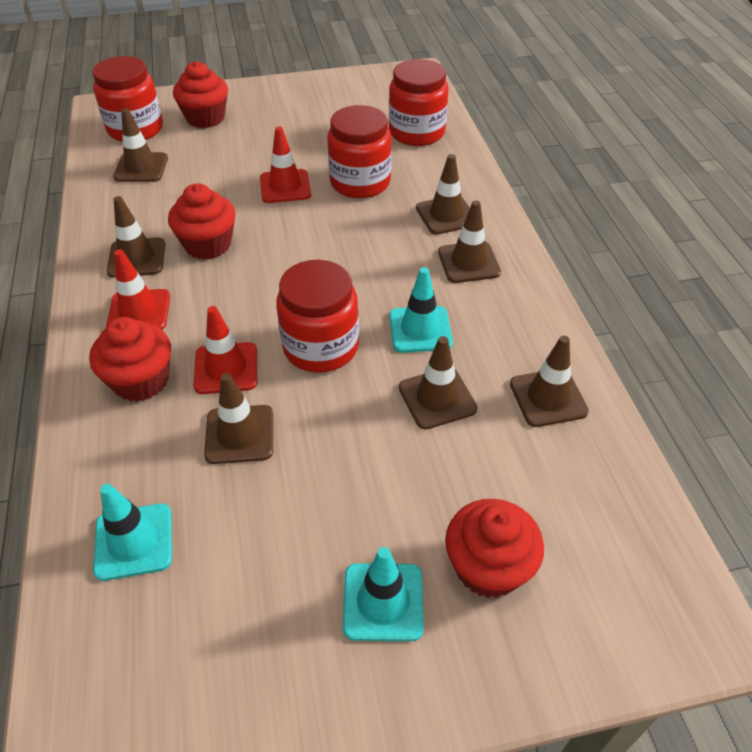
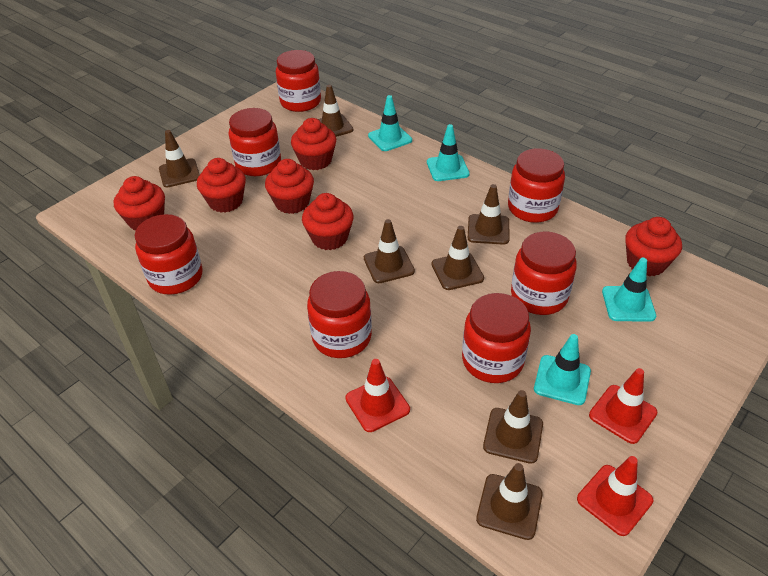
red cupcake: 4 -> 6
red jar: 4 -> 7
turquoise traffic cone: 3 -> 4

